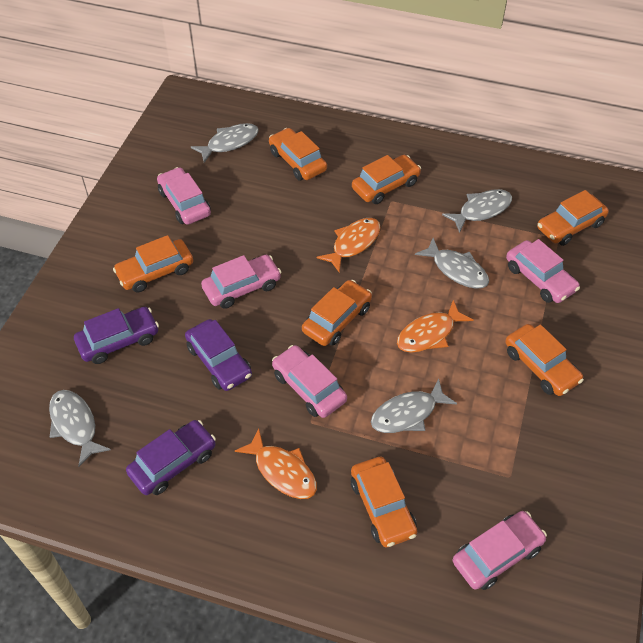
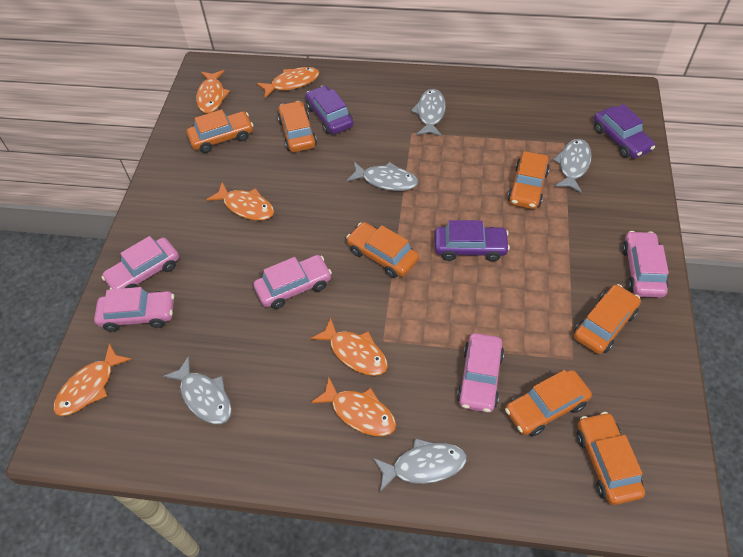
orange fish: 3 -> 6

